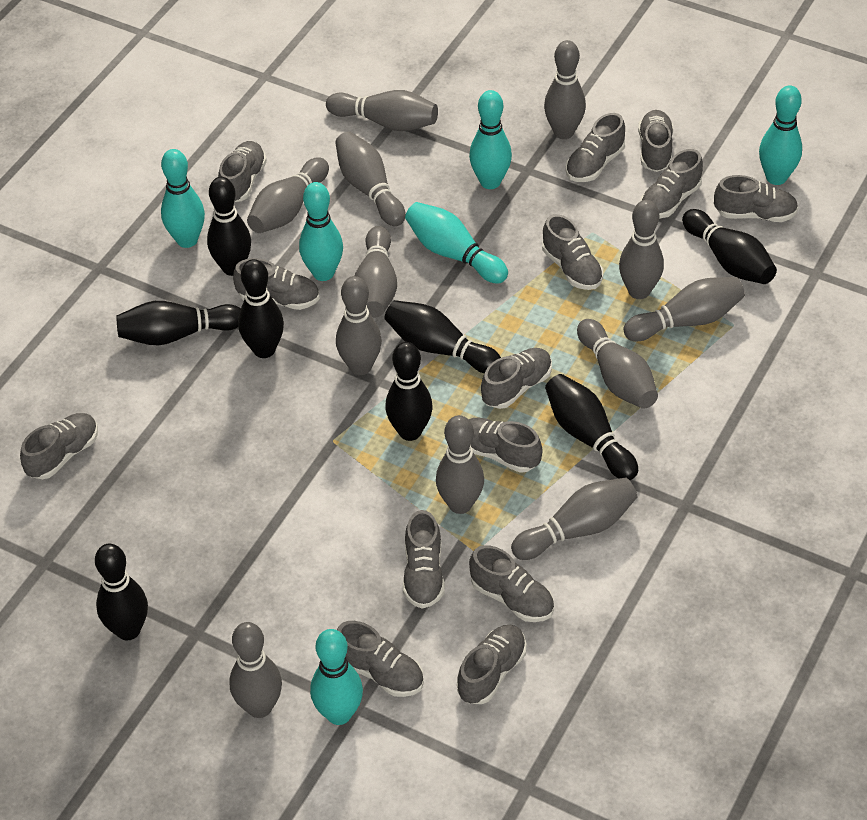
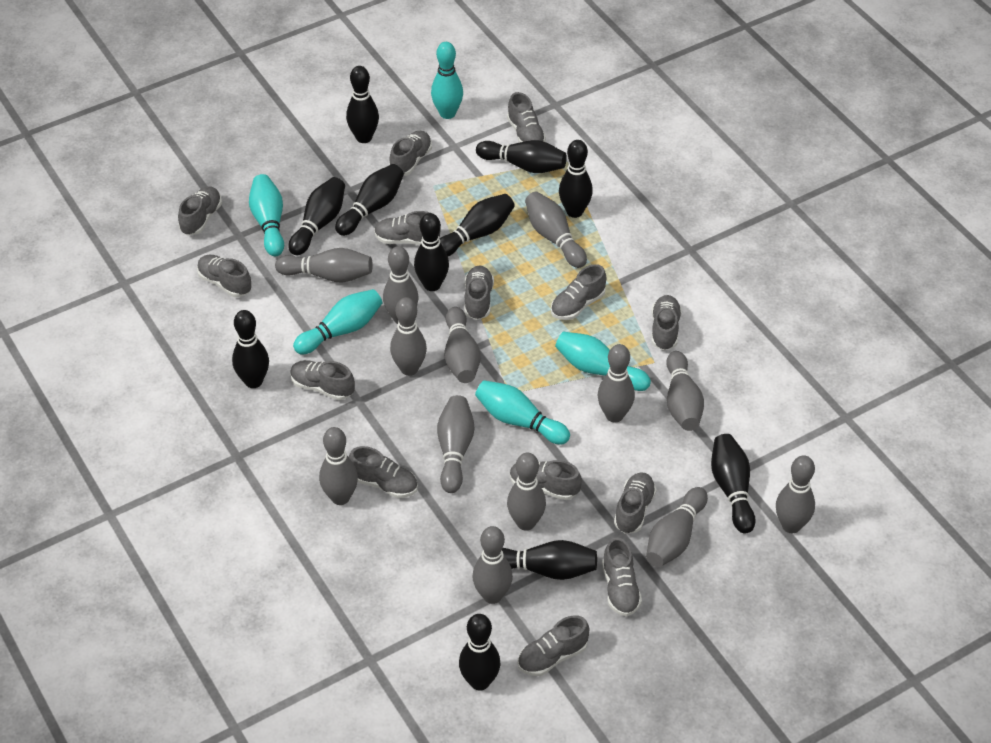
black bowling pin: 8 -> 11
grey bowling pin: 12 -> 13
turquoise bowling pin: 6 -> 5

